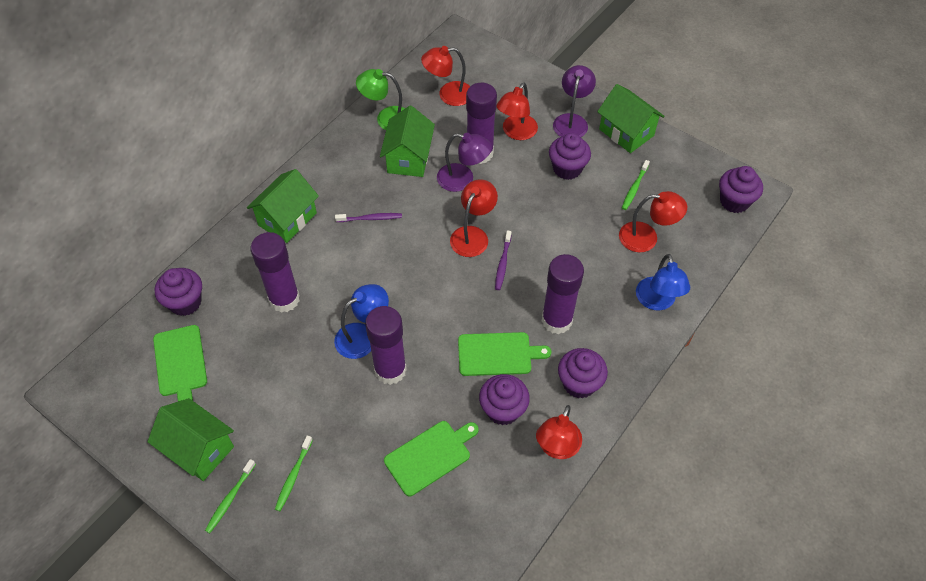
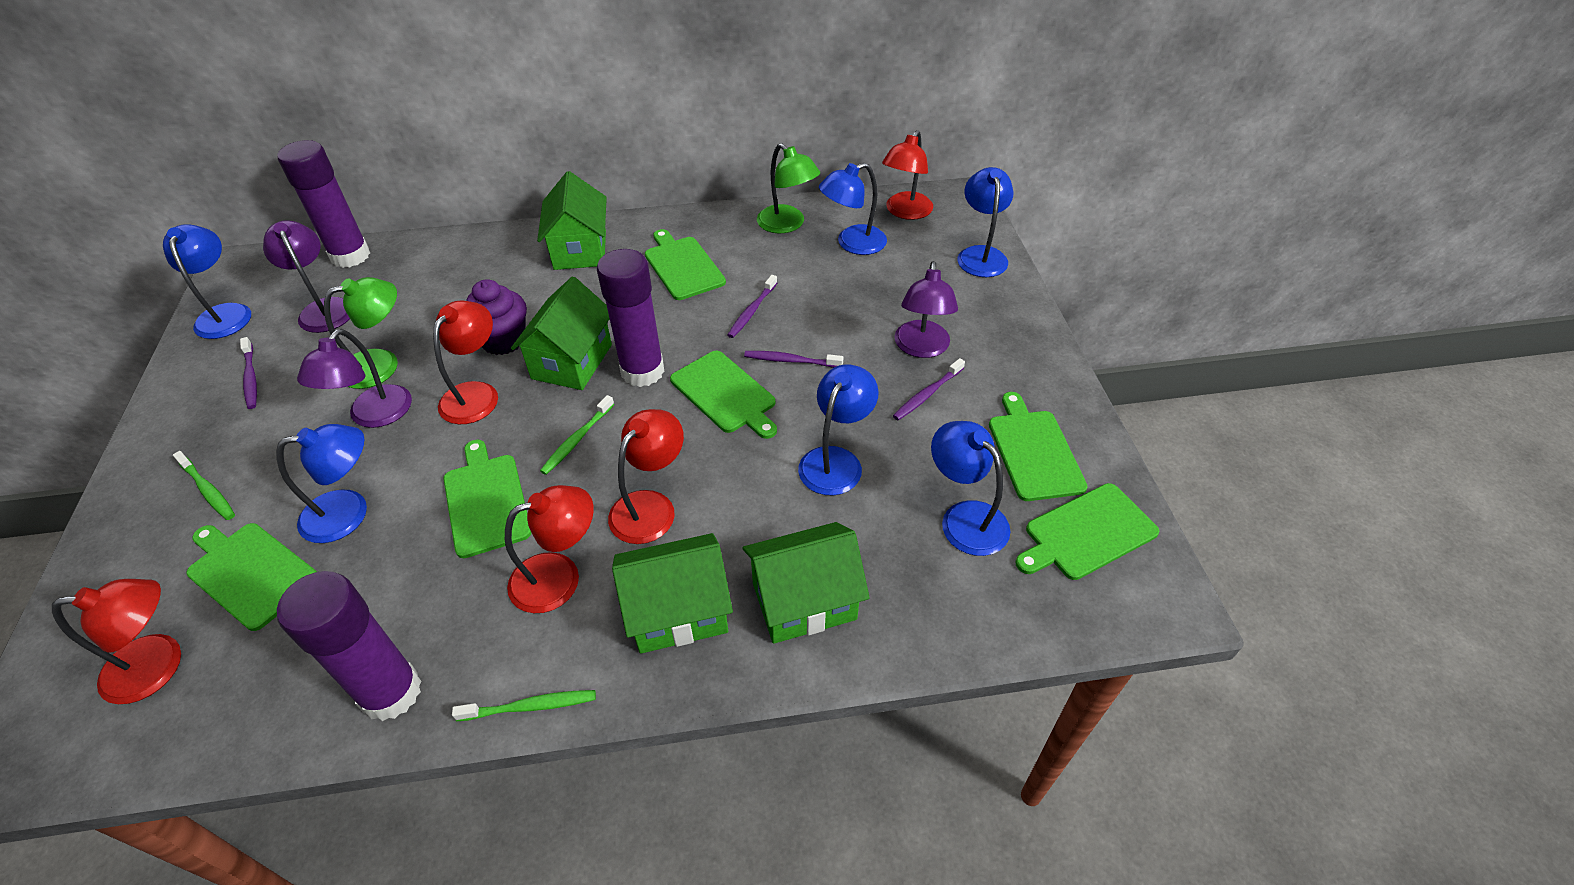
blue lamp: 2 -> 6
green cutting board: 3 -> 6
green lamp: 1 -> 2
purple cupcake: 5 -> 1
purple glue stick: 4 -> 3
purple lamp: 2 -> 3
purple toothbrush: 2 -> 4

